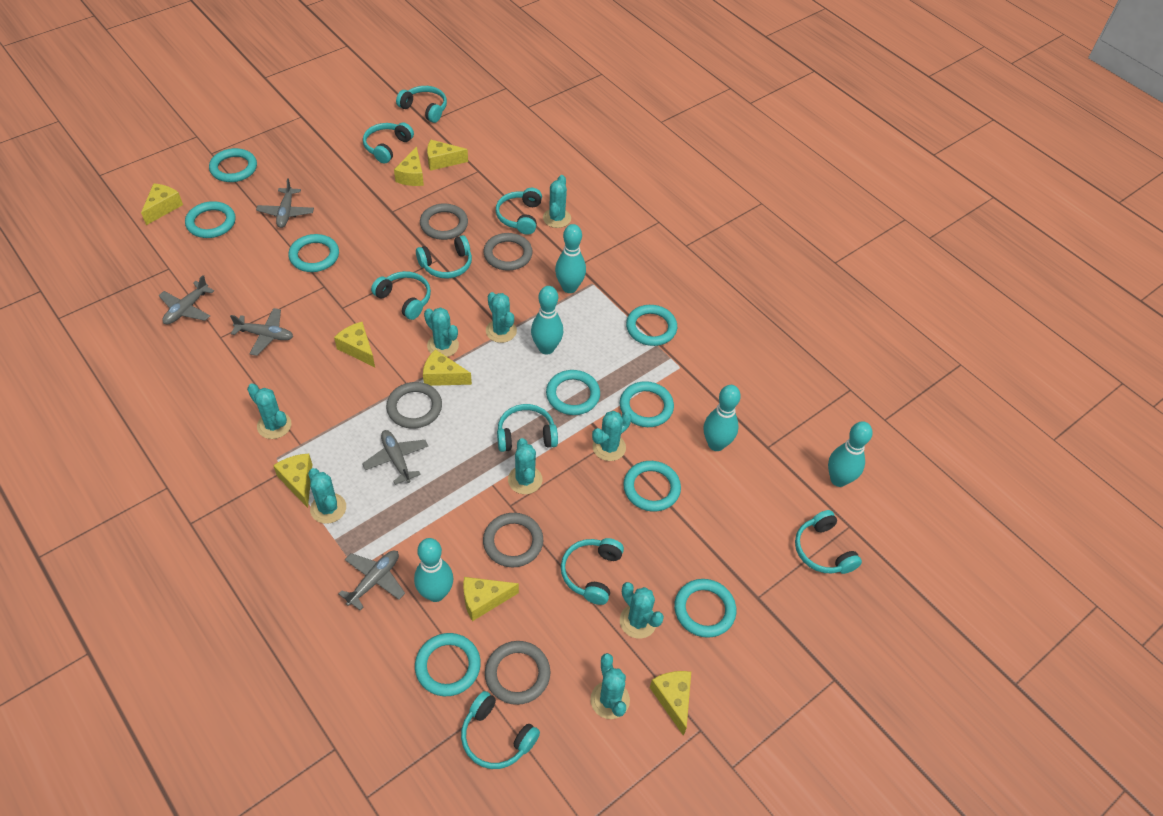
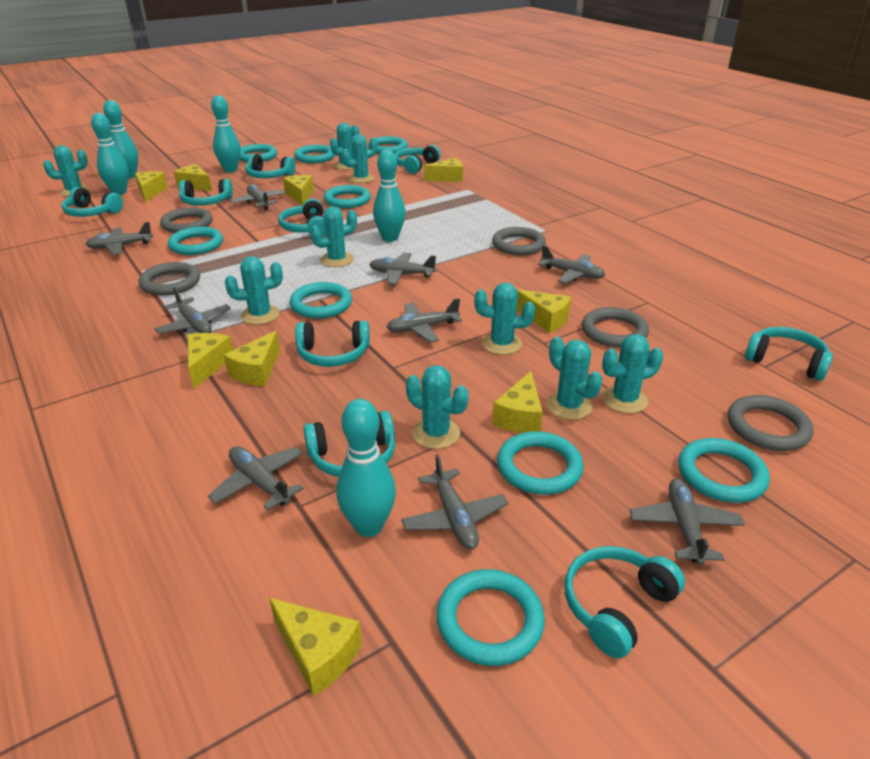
grey plane: 5 -> 9
yellow cheese: 8 -> 9

